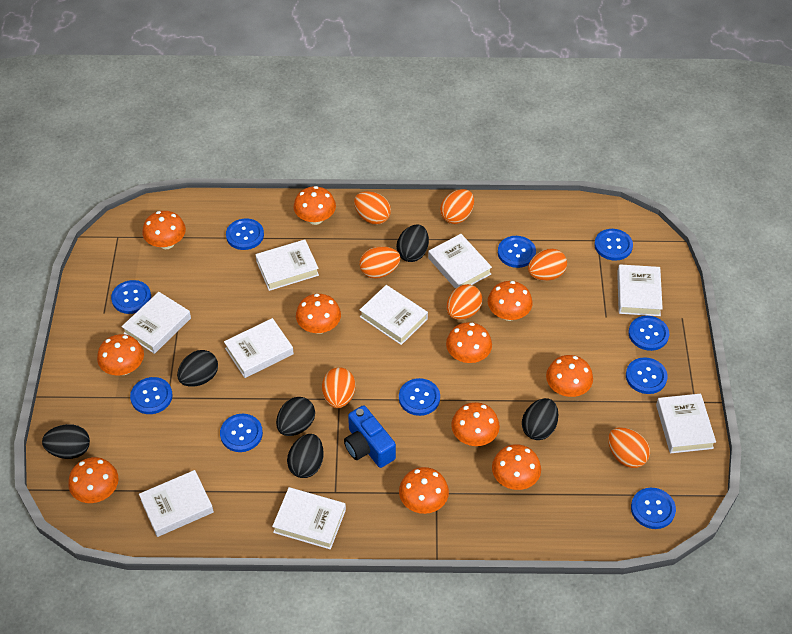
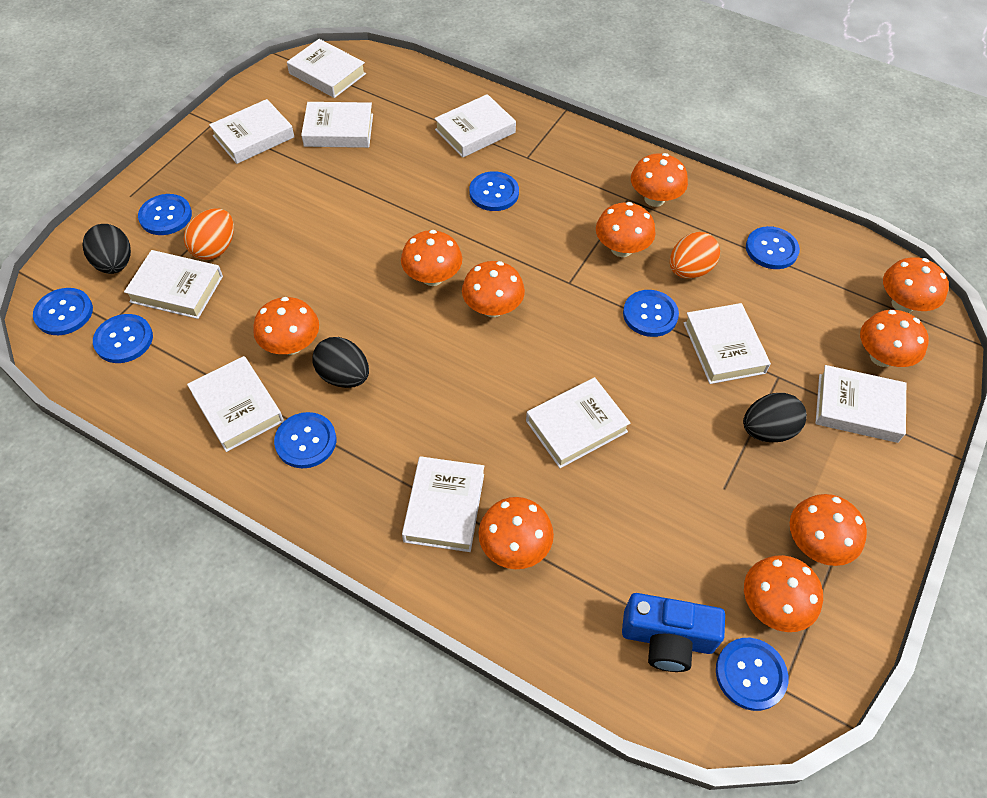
black egg: 6 -> 3
blue button: 10 -> 8
orange egg: 7 -> 2
orange mushroom: 11 -> 10
white book: 9 -> 10

